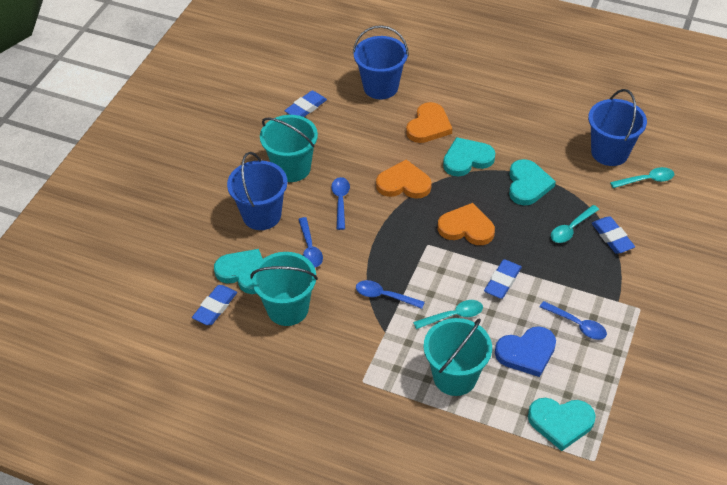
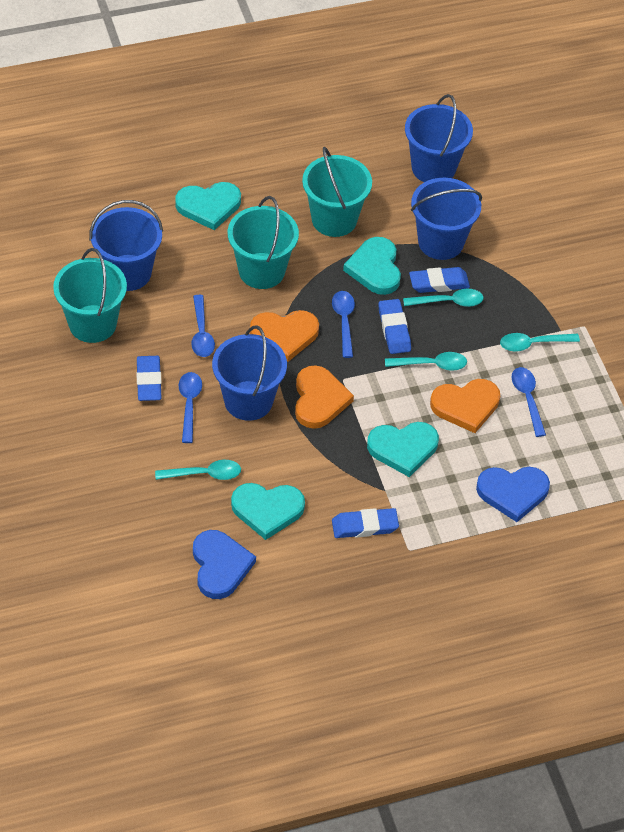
blue bucket: 3 -> 4
blue heart: 1 -> 2
turquoise spoon: 3 -> 4

